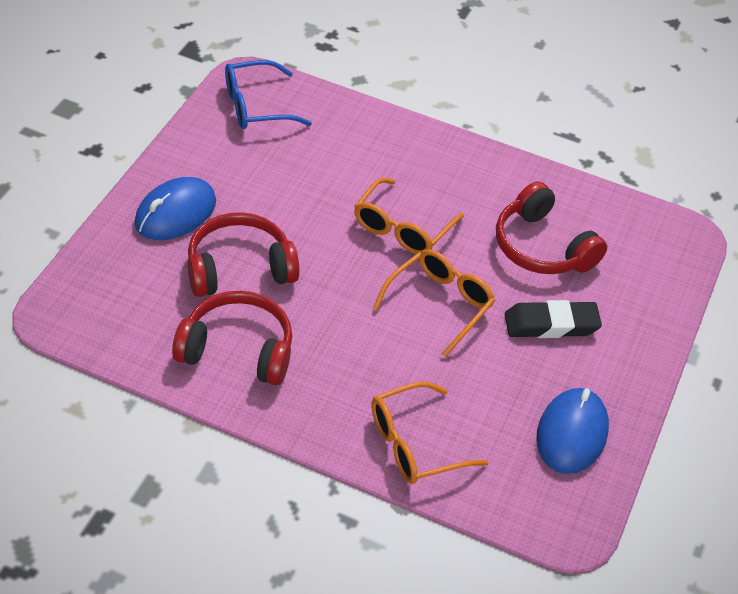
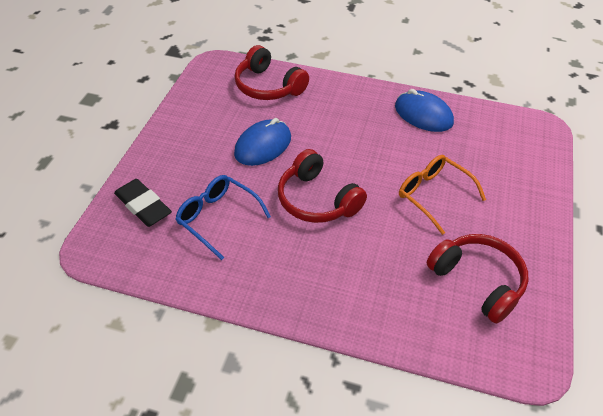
orange glasses: 3 -> 1

